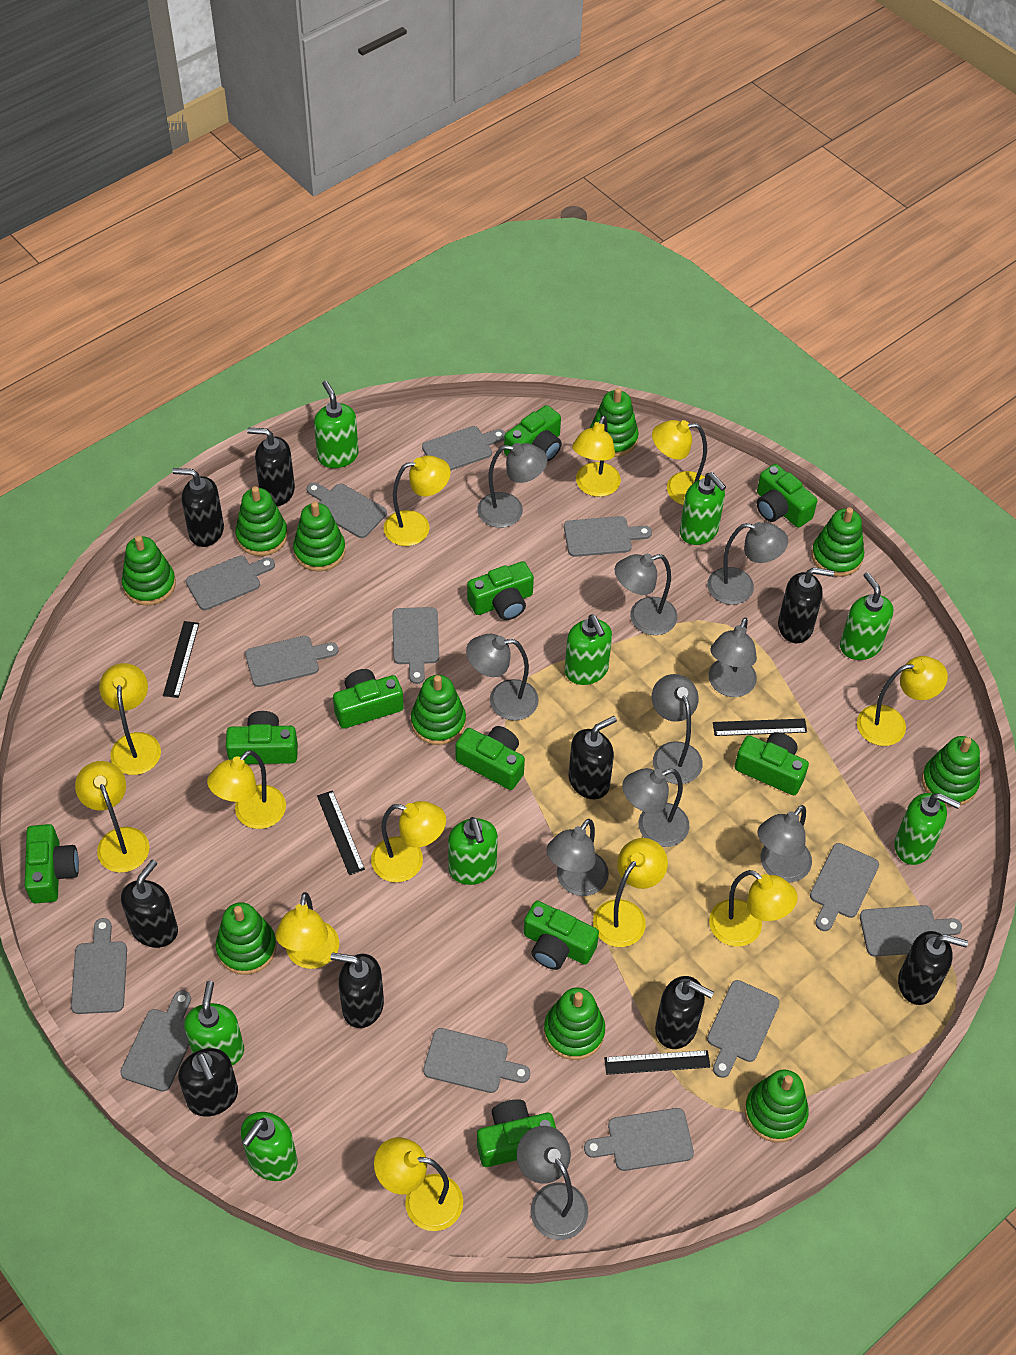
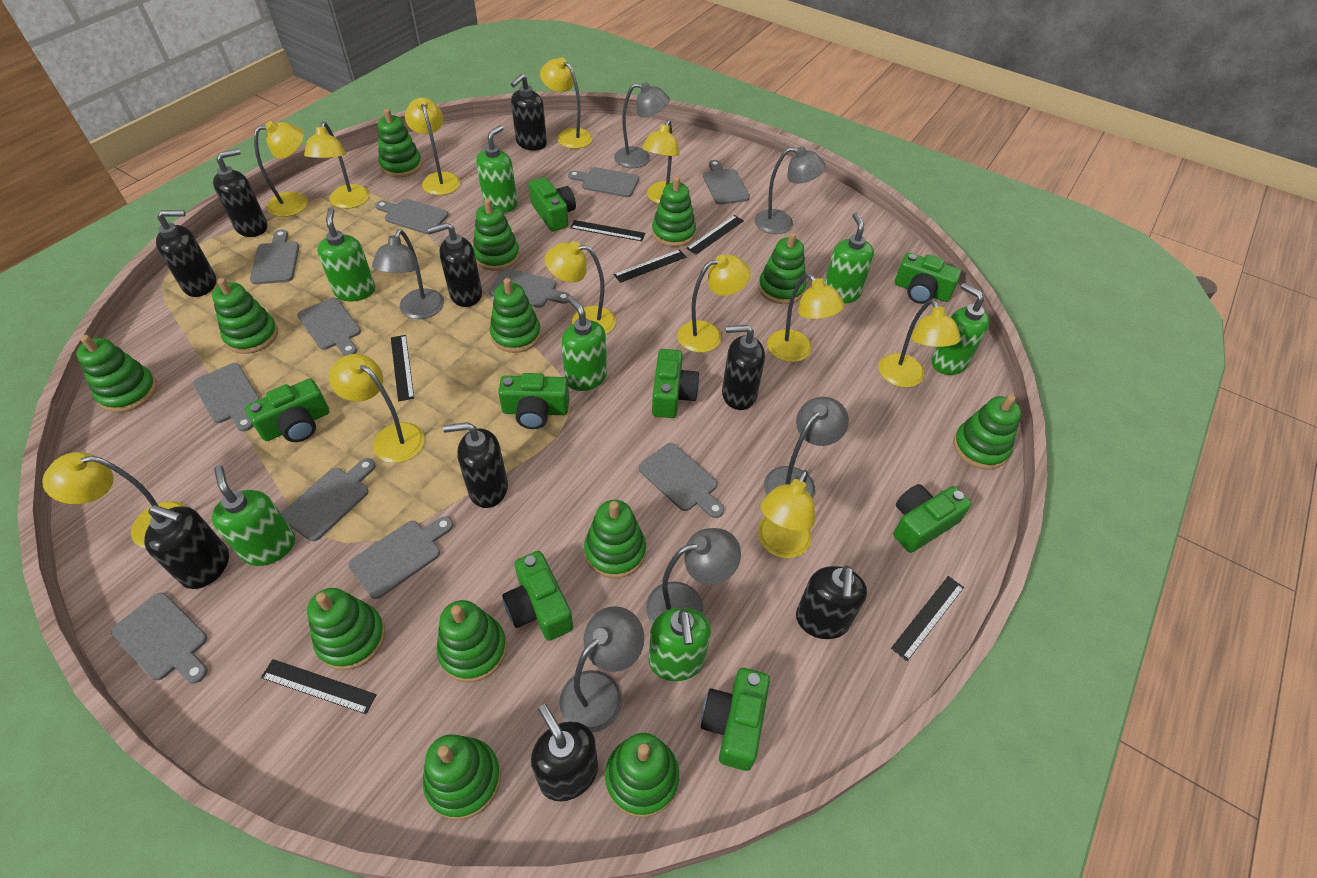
black ruler: 4 -> 6
green camera: 10 -> 8
green soap dispenser: 8 -> 7
green stacking toy: 10 -> 13
grey cutting board: 13 -> 11
grey lamp: 10 -> 6

